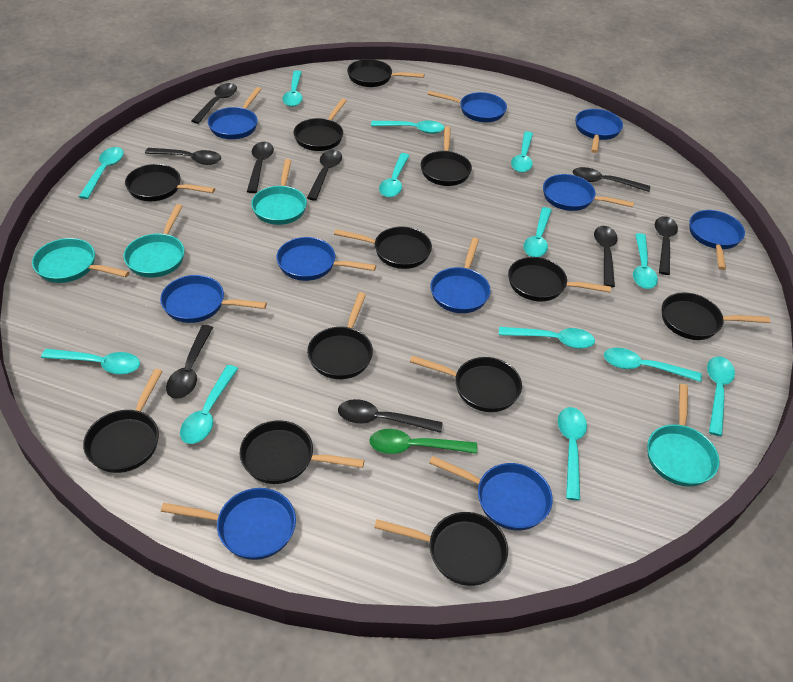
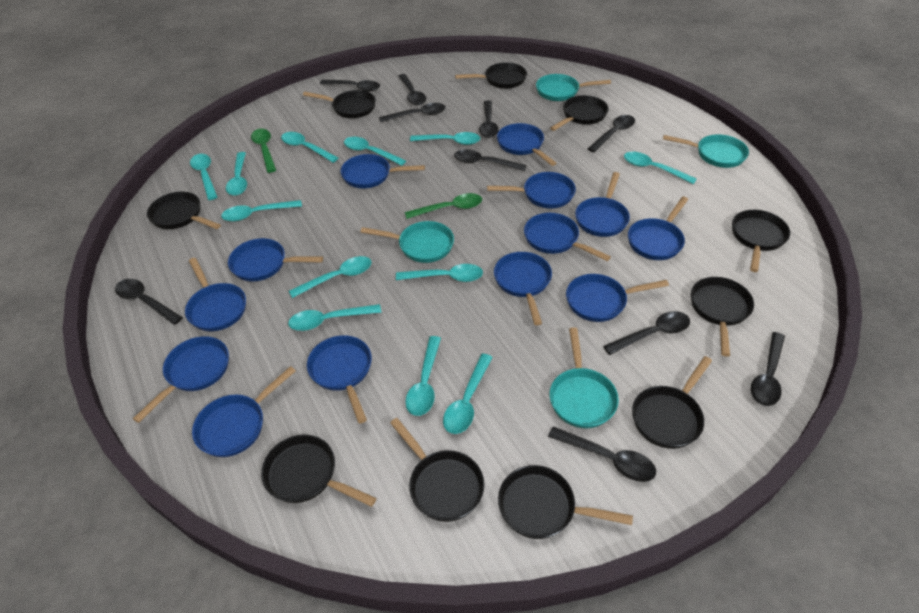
black pan: 12 -> 10
black spoon: 9 -> 10
blue pan: 10 -> 13
green spoon: 1 -> 2
turquoise spoon: 13 -> 12

